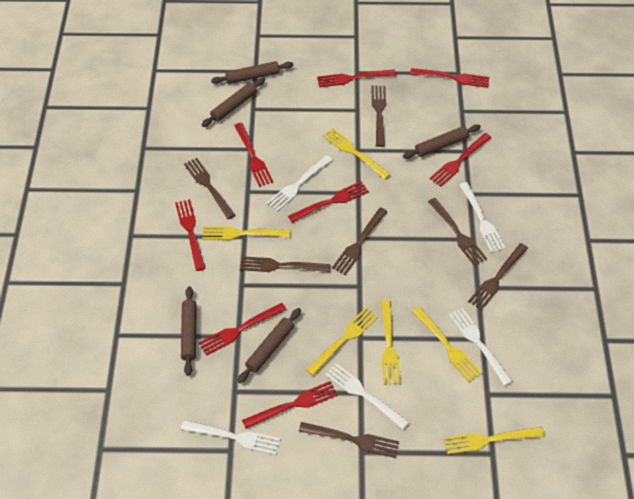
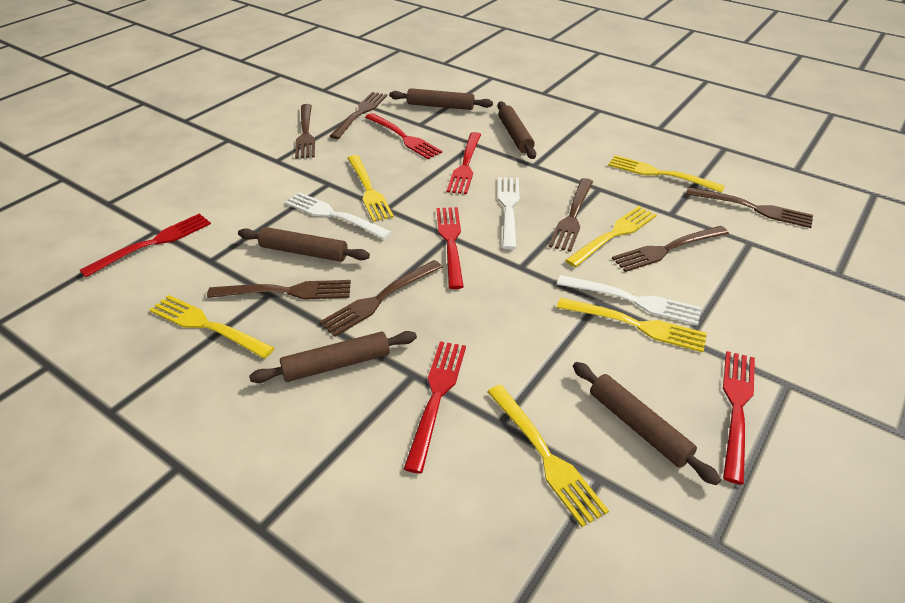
red fork: 8 -> 6
white fork: 5 -> 3

